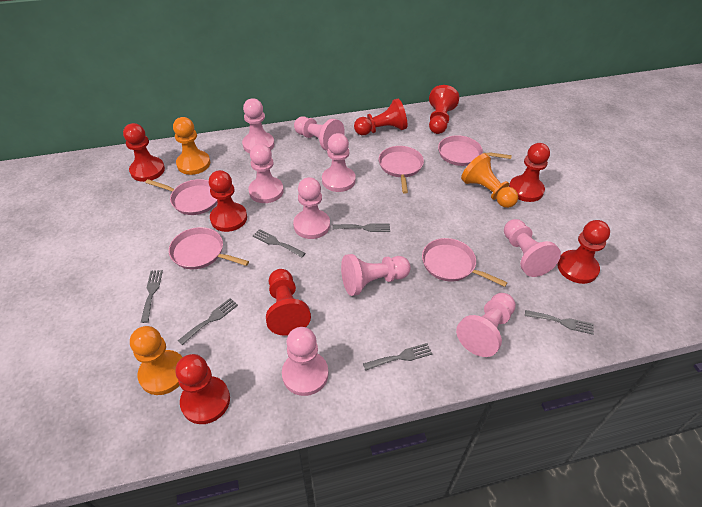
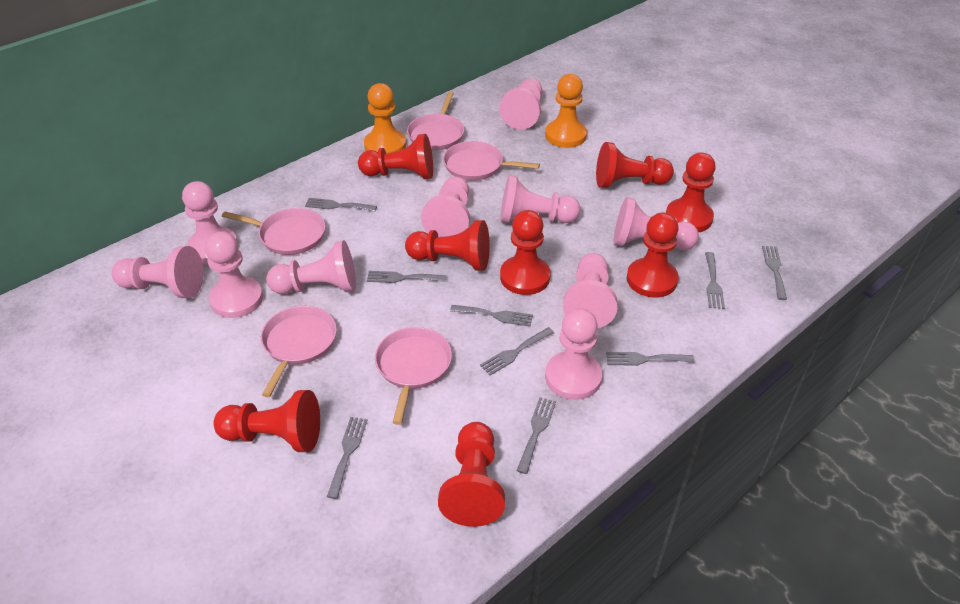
grey fork: 6 -> 9
orange pawn: 3 -> 2
pink pawn: 9 -> 10

